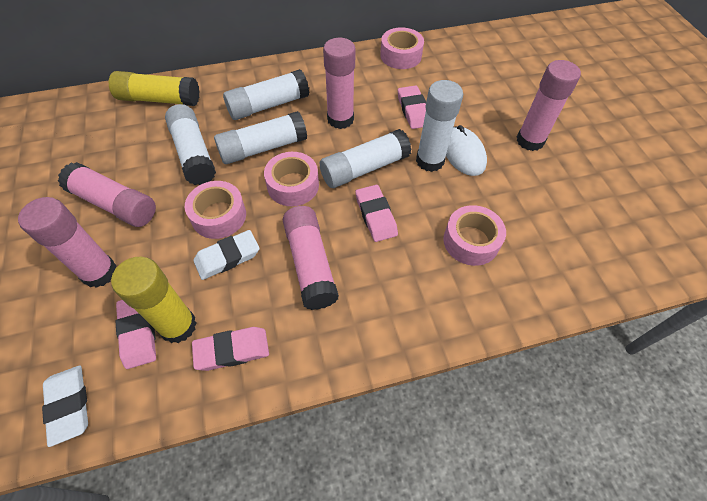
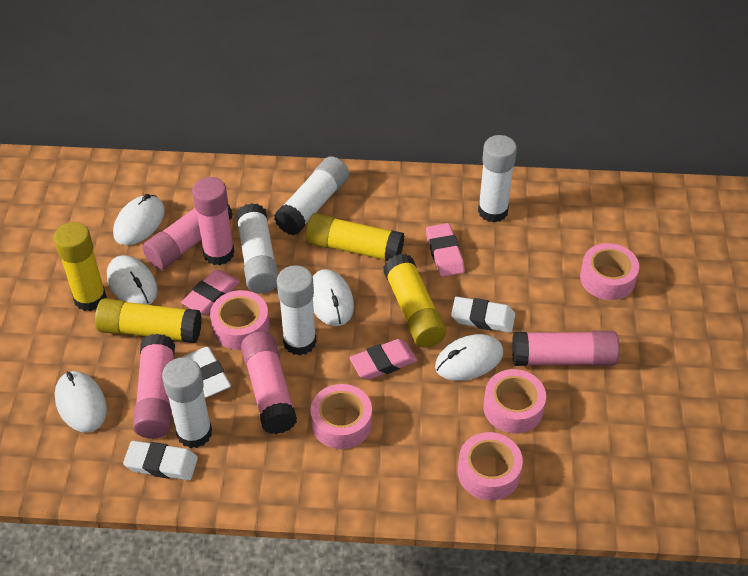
pink eraser: 4 -> 3
pink tape: 4 -> 5
white eraser: 2 -> 3
white mouse: 1 -> 5
yellow glue stick: 2 -> 4

